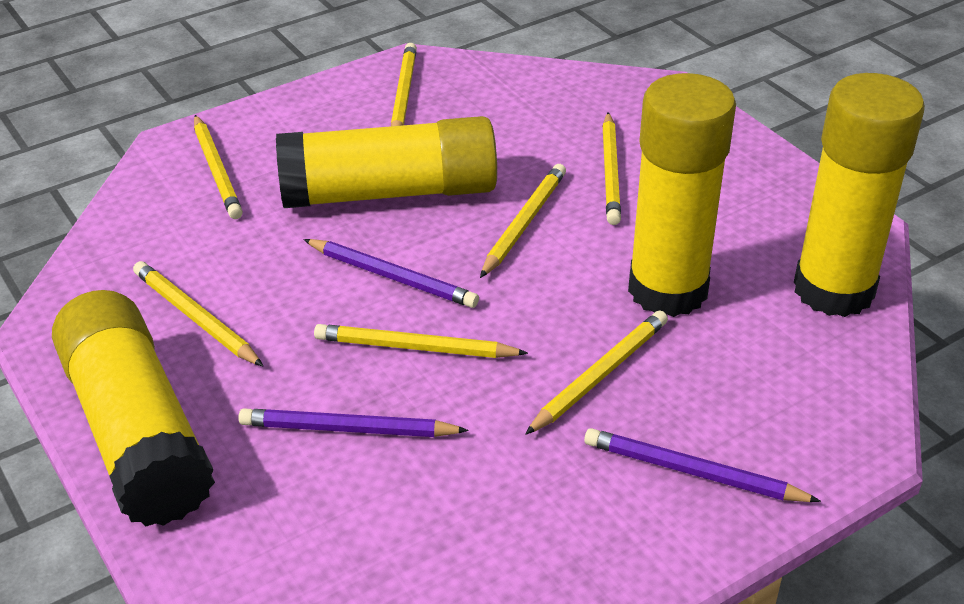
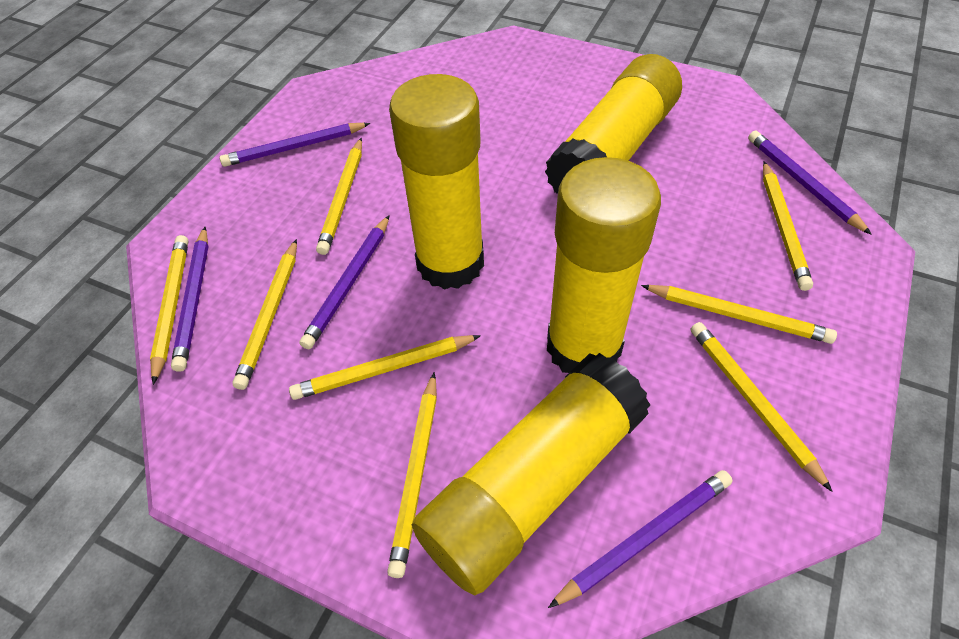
purple pencil: 3 -> 5
yellow pencil: 7 -> 8

